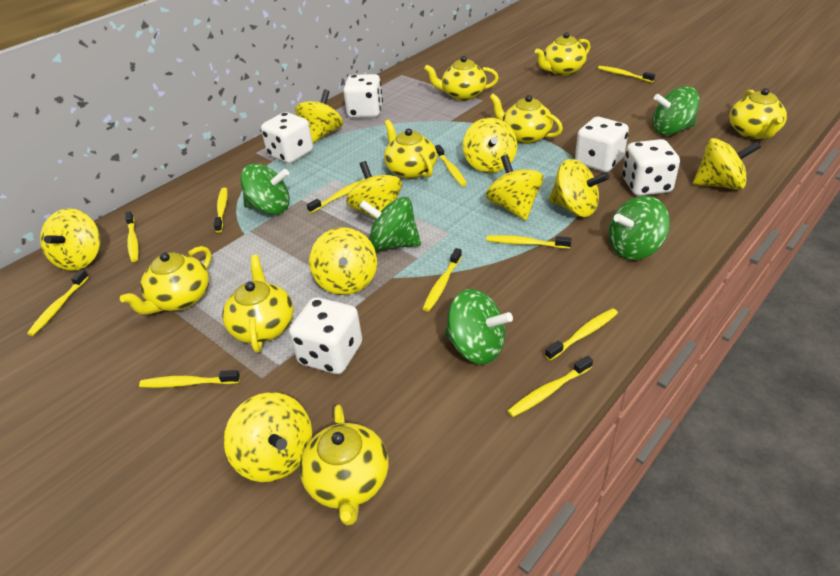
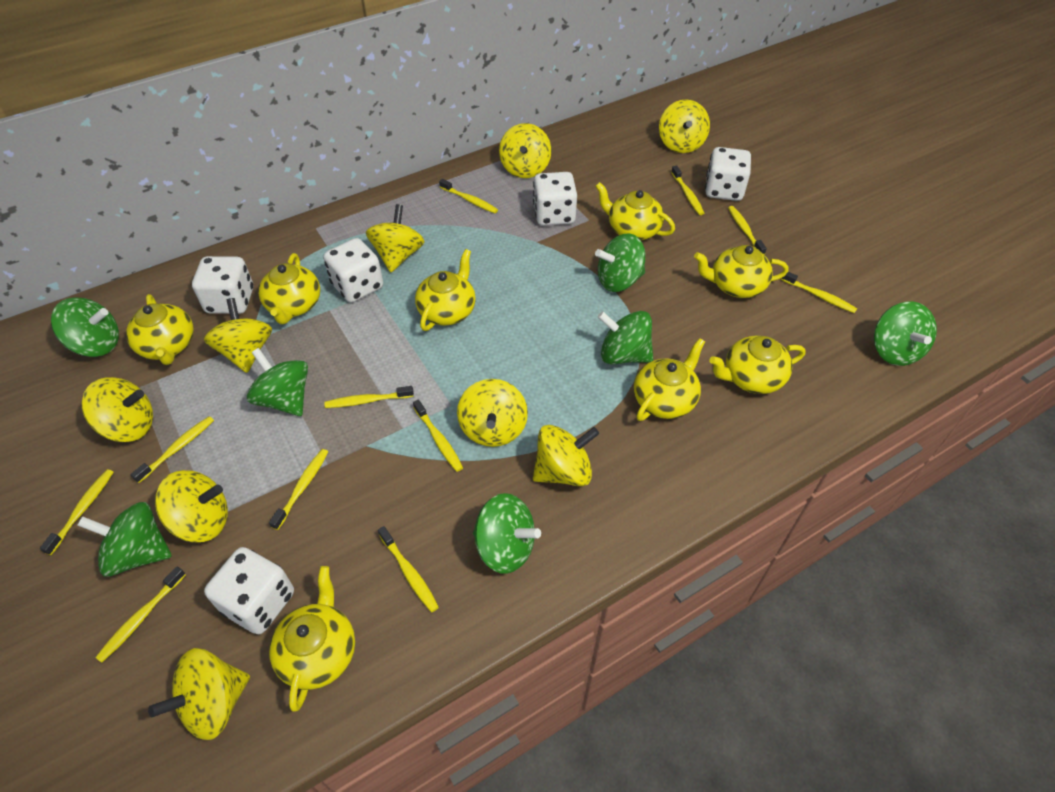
green spinning top: 5 -> 7

